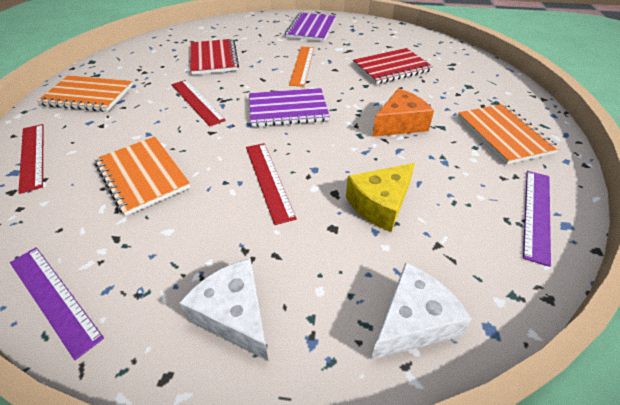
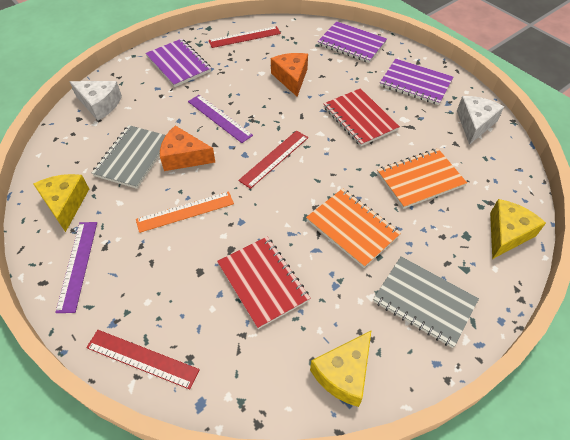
grey notebook: 0 -> 2
orange cheese: 1 -> 2
orange notebook: 3 -> 2
purple notebook: 2 -> 3
yellow cheese: 1 -> 3

